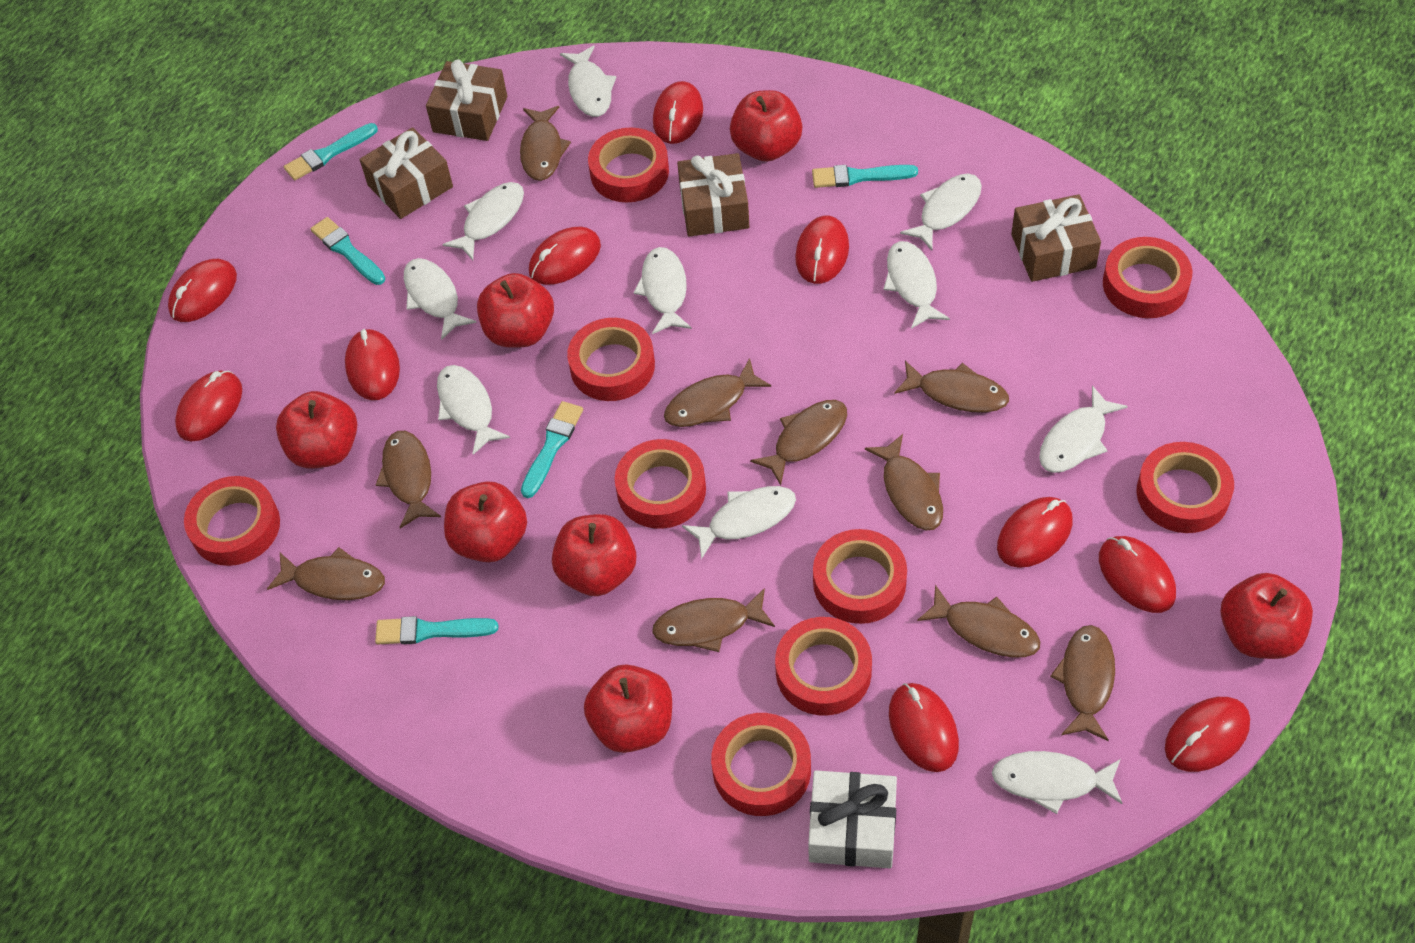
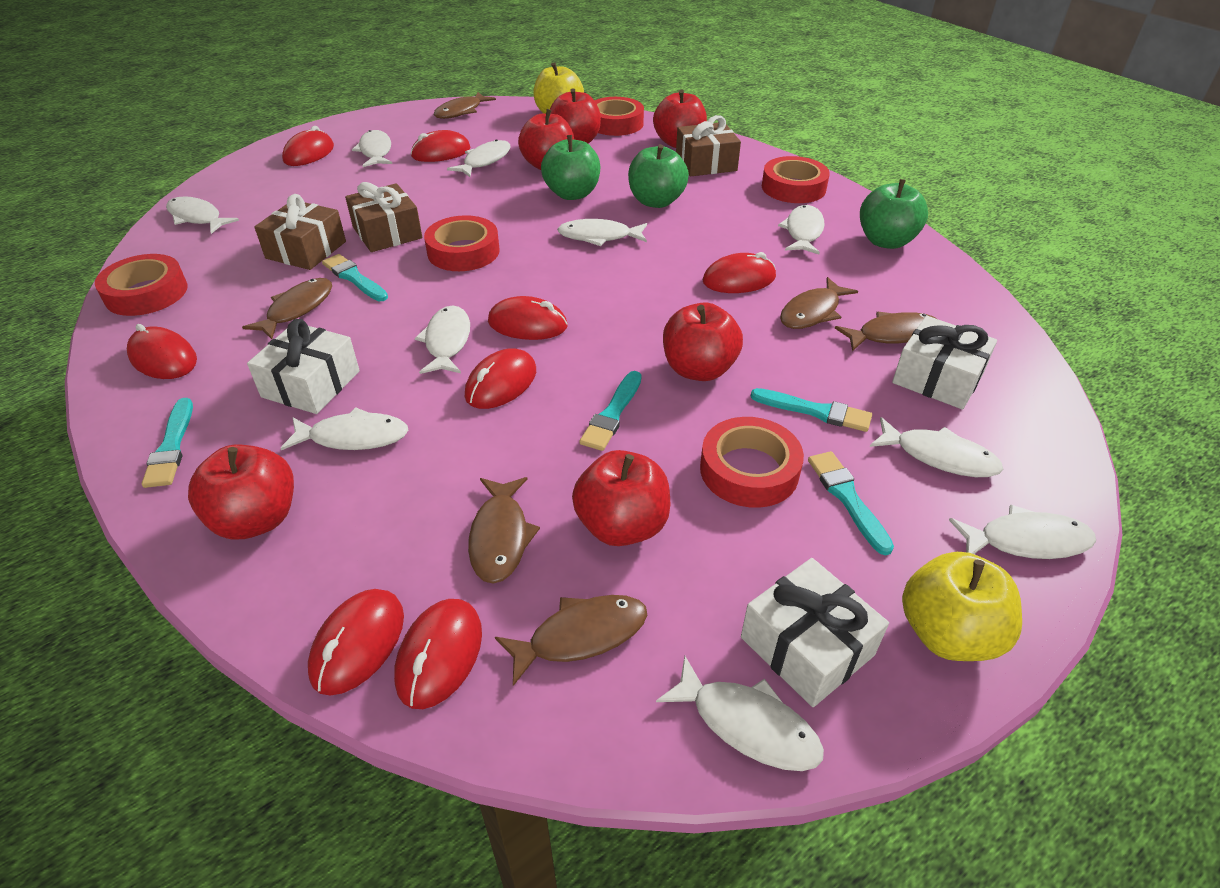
brown fish: 10 -> 6
brown gift: 4 -> 3
green apple: 0 -> 3
red apple: 7 -> 6
red mouse: 10 -> 8
red tape: 9 -> 5
white gift: 1 -> 3
yellow apple: 0 -> 2

